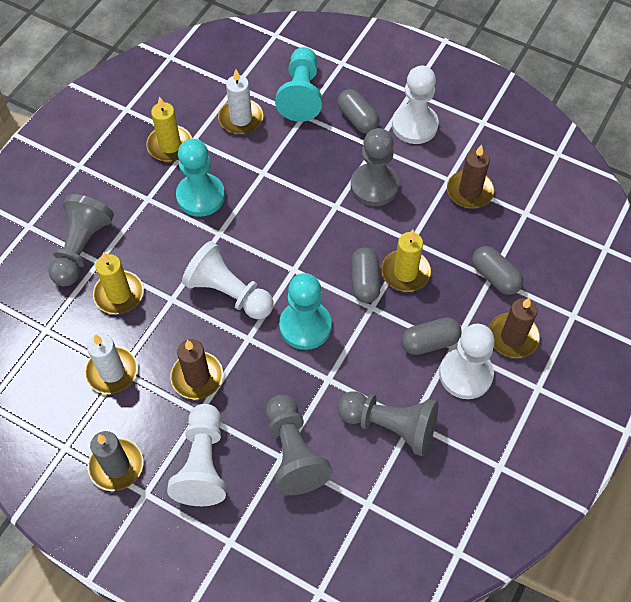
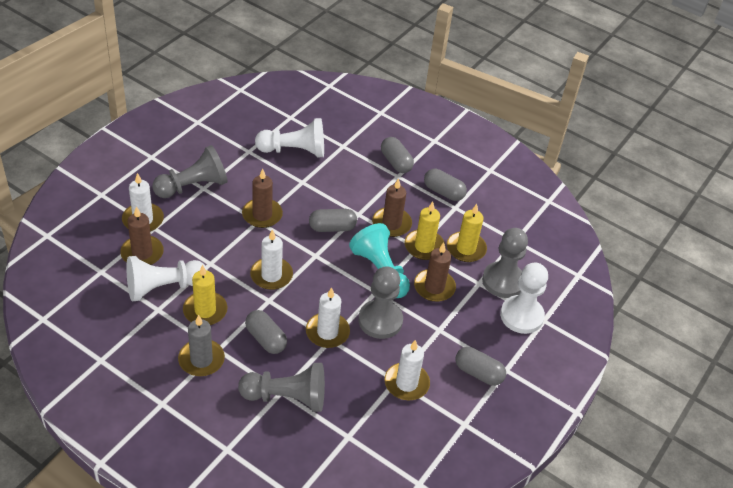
brown candle: 3 -> 4
grey capsule: 4 -> 5
turquoise pawn: 3 -> 1
white candle: 2 -> 4
white pawn: 4 -> 3

